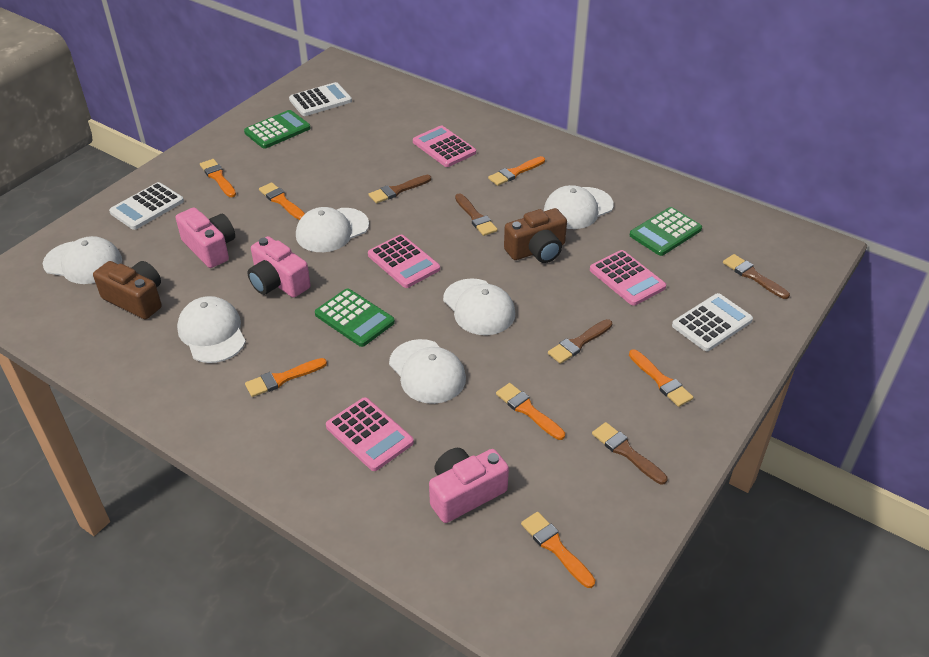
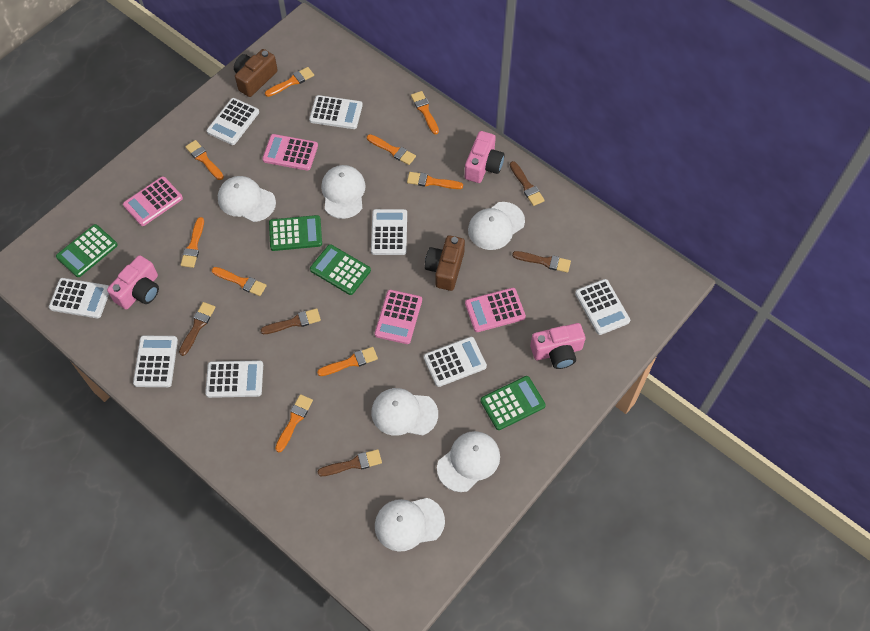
green calculator: 3 -> 4
orange brush: 7 -> 9
white calculator: 3 -> 8

